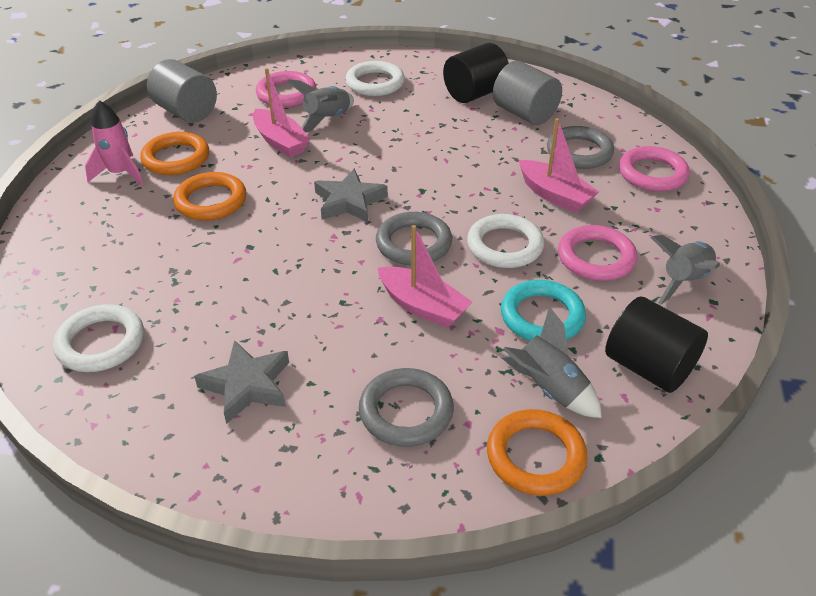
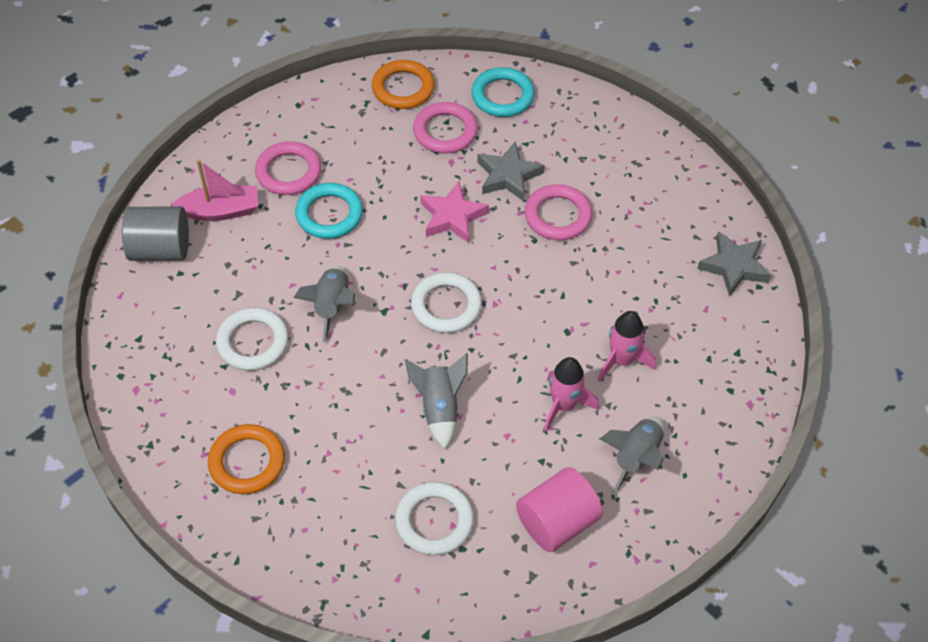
black cylinder: 2 -> 0
grey cylinder: 2 -> 1
grey ring: 3 -> 0
orange ring: 3 -> 2
pink boat: 3 -> 1
pink cylinder: 0 -> 1
pink rocket: 1 -> 2
pink star: 0 -> 1
turquoise ring: 1 -> 2

